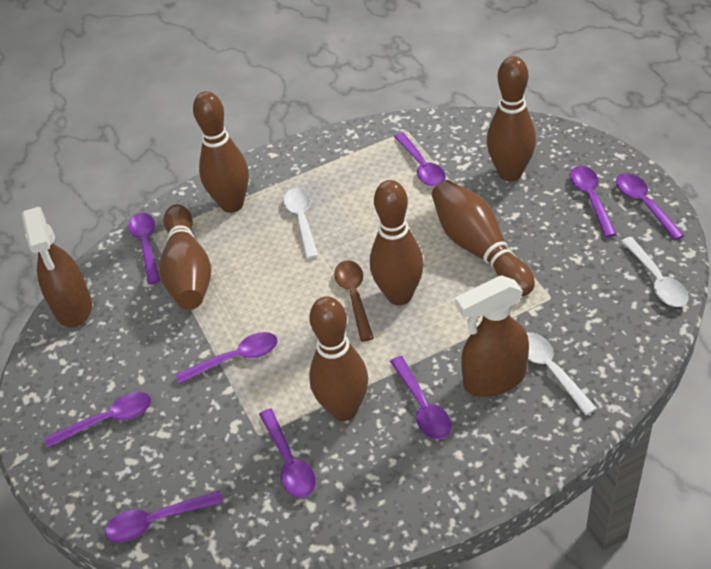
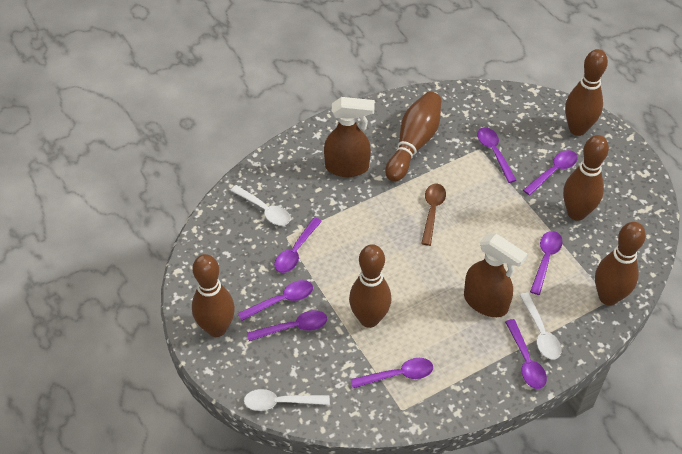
purple spoon: 9 -> 8

